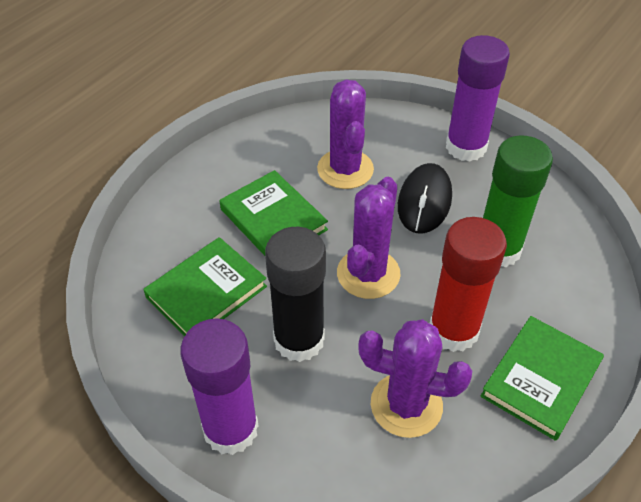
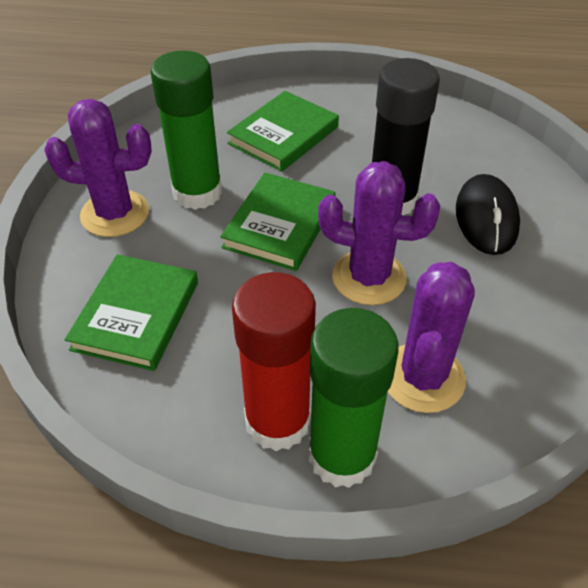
green glue stick: 1 -> 2
purple glue stick: 2 -> 0

